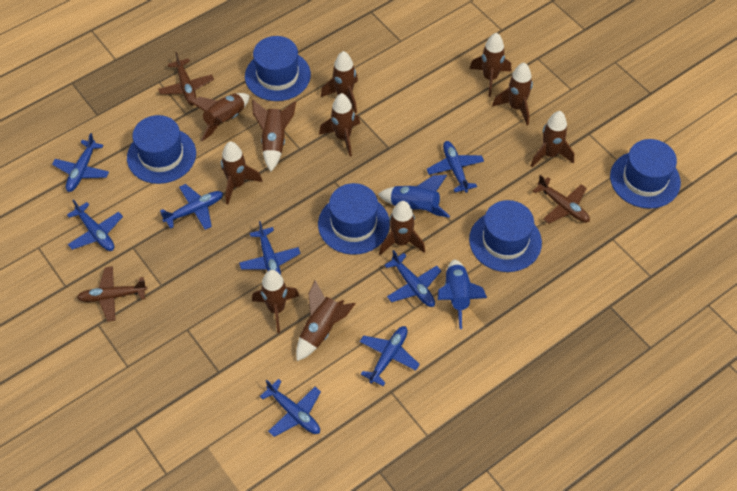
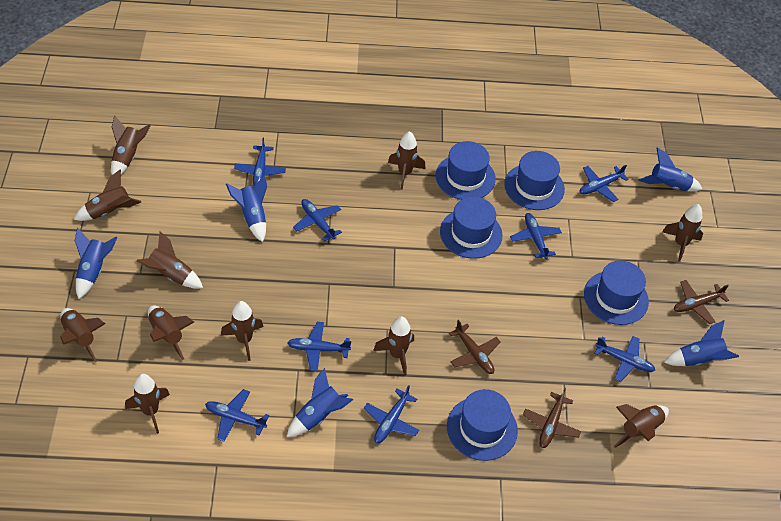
blue rocket: 2 -> 5

